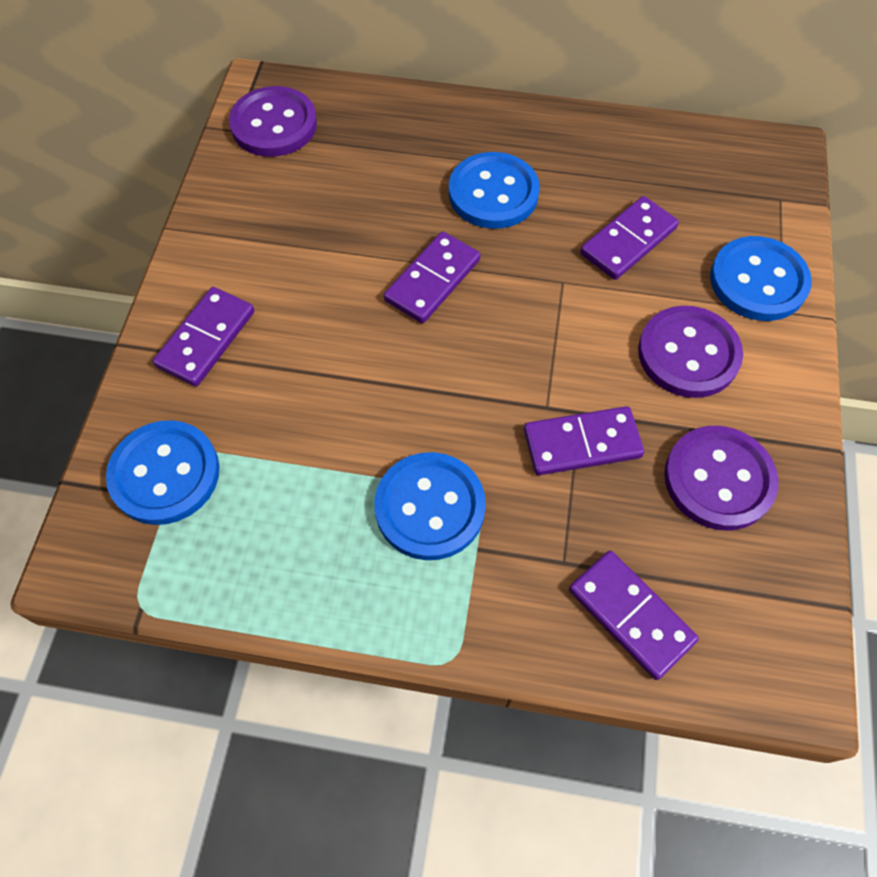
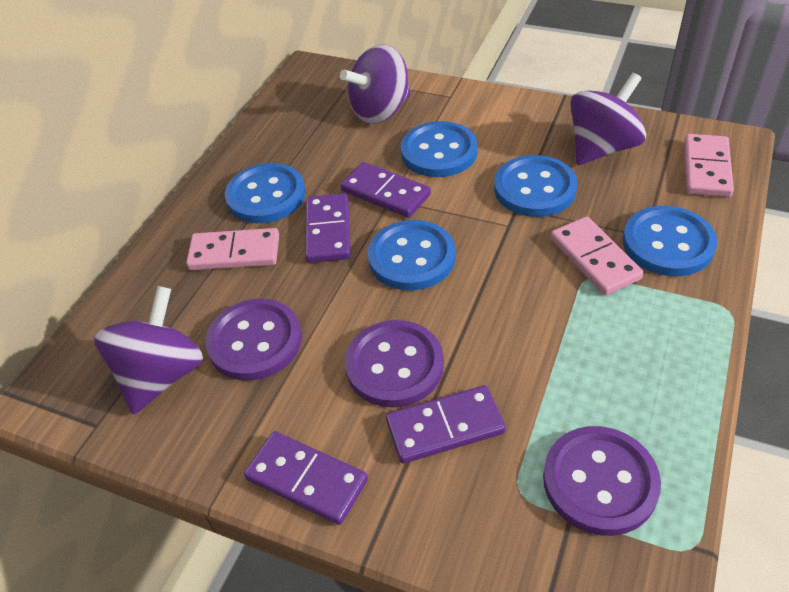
blue button: 4 -> 5
pink domino: 0 -> 3
purple domino: 5 -> 4
purple spinning top: 0 -> 3

